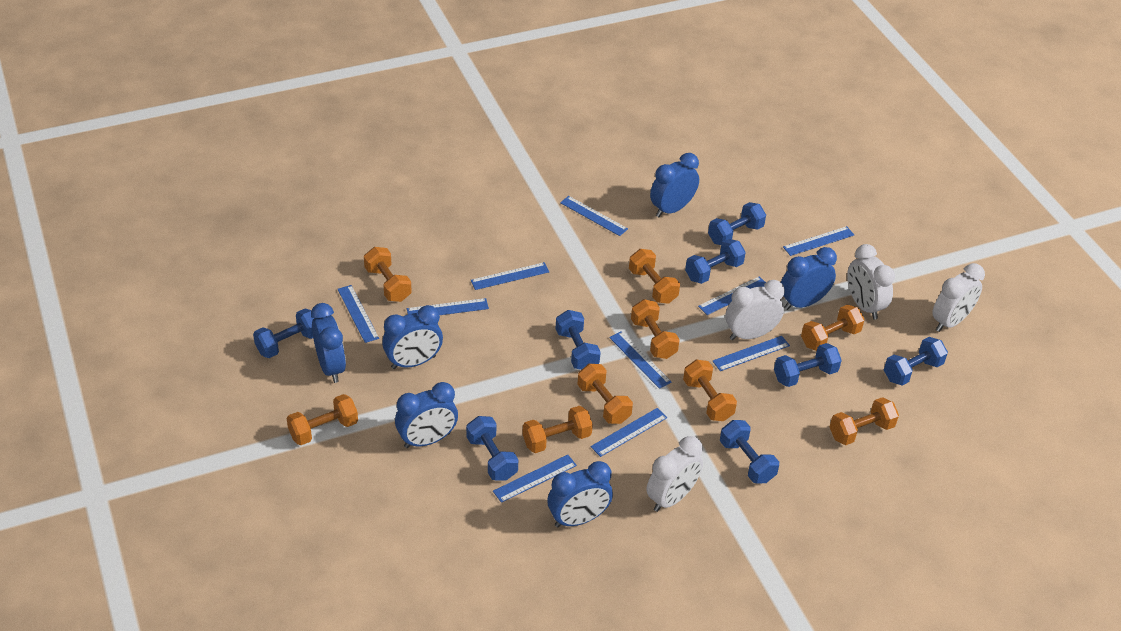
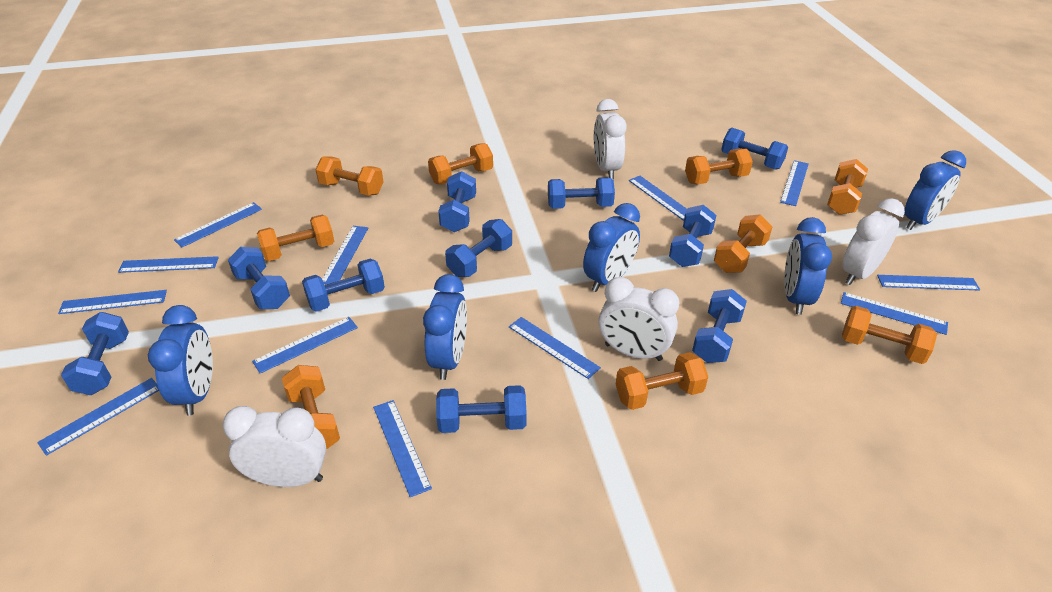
blue clock: 6 -> 5
blue dumbbell: 8 -> 10
blue ruler: 10 -> 12

